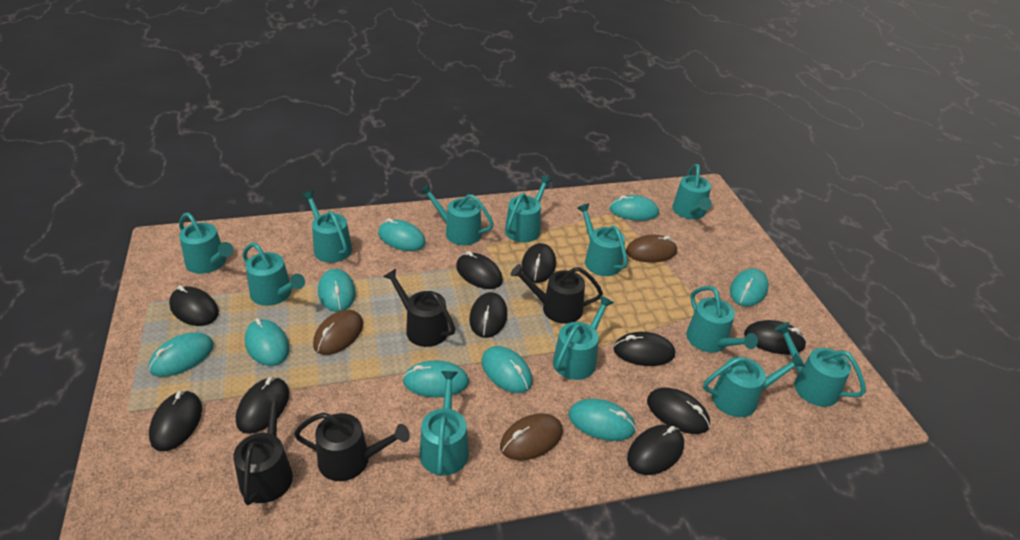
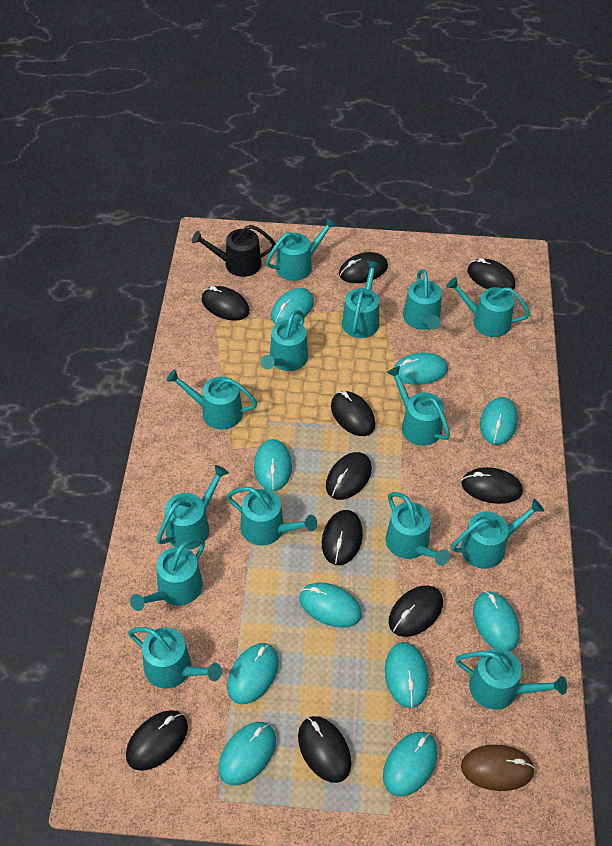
black watering can: 4 -> 1
brown mouse: 3 -> 1
turquoise mouse: 9 -> 10
turquoise watering can: 12 -> 14

